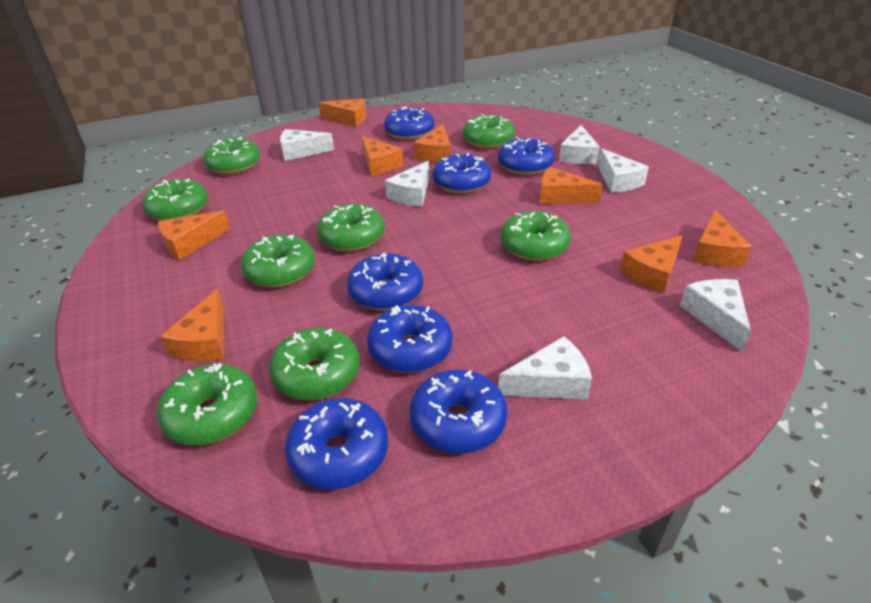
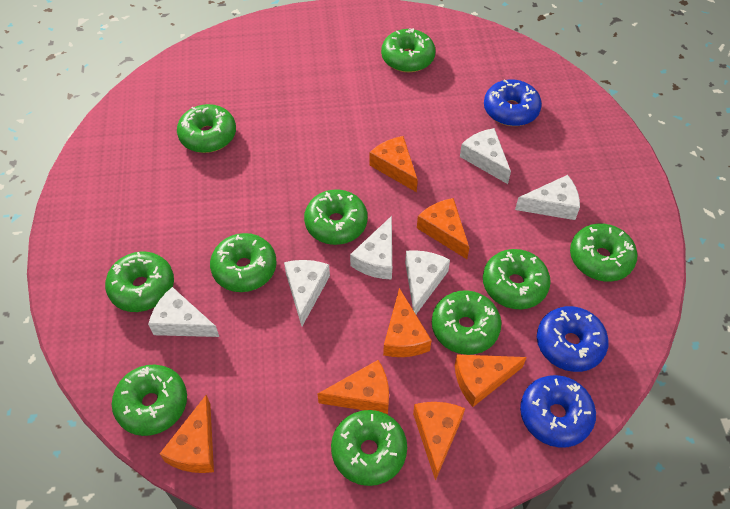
blue donut: 7 -> 3
green donut: 8 -> 10
orange cheese: 8 -> 7

